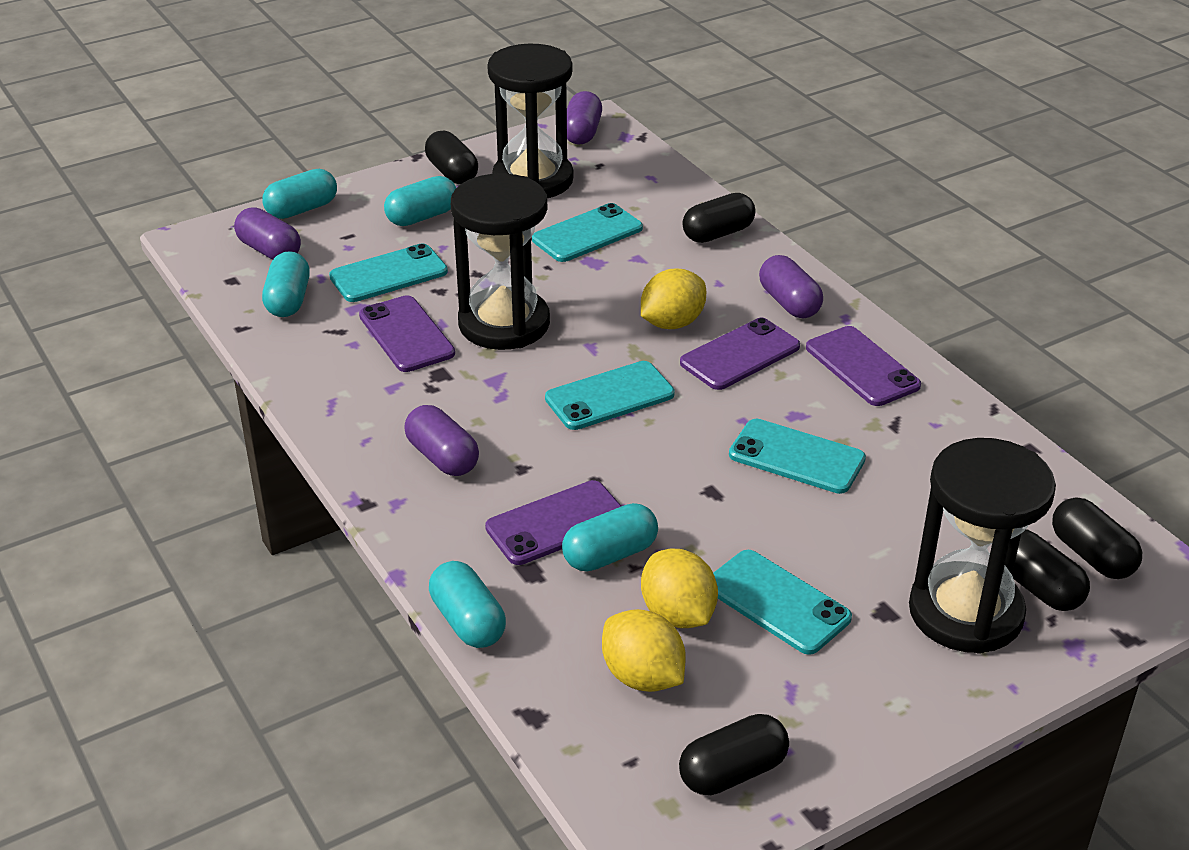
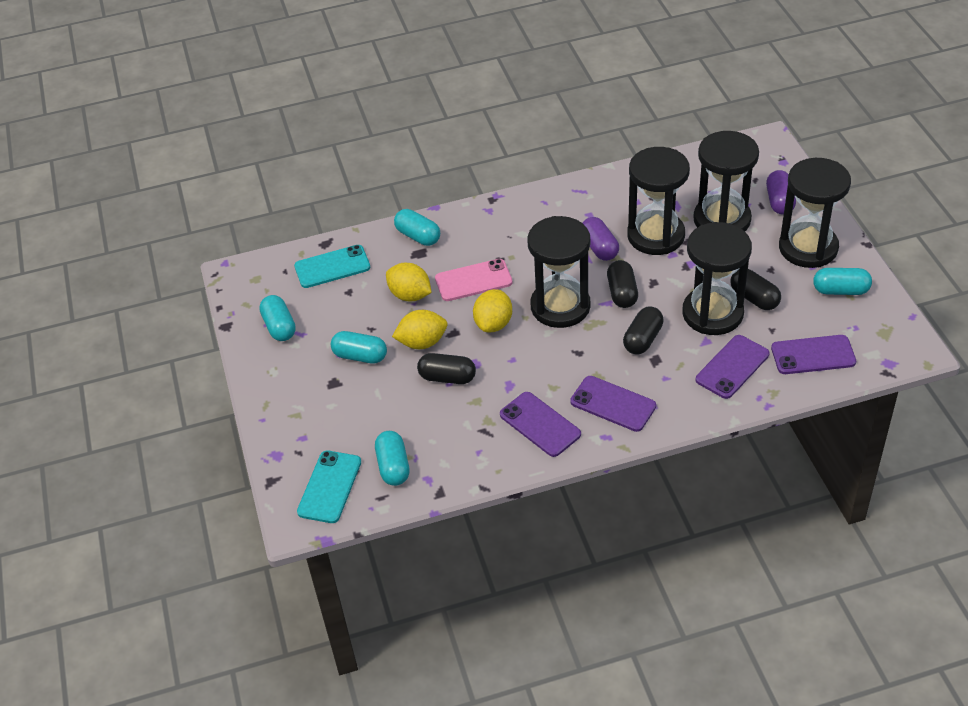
black capsule: 5 -> 4
black hourglass: 3 -> 5
pink phone: 0 -> 1
purple capsule: 4 -> 2
turquoise phone: 5 -> 2

